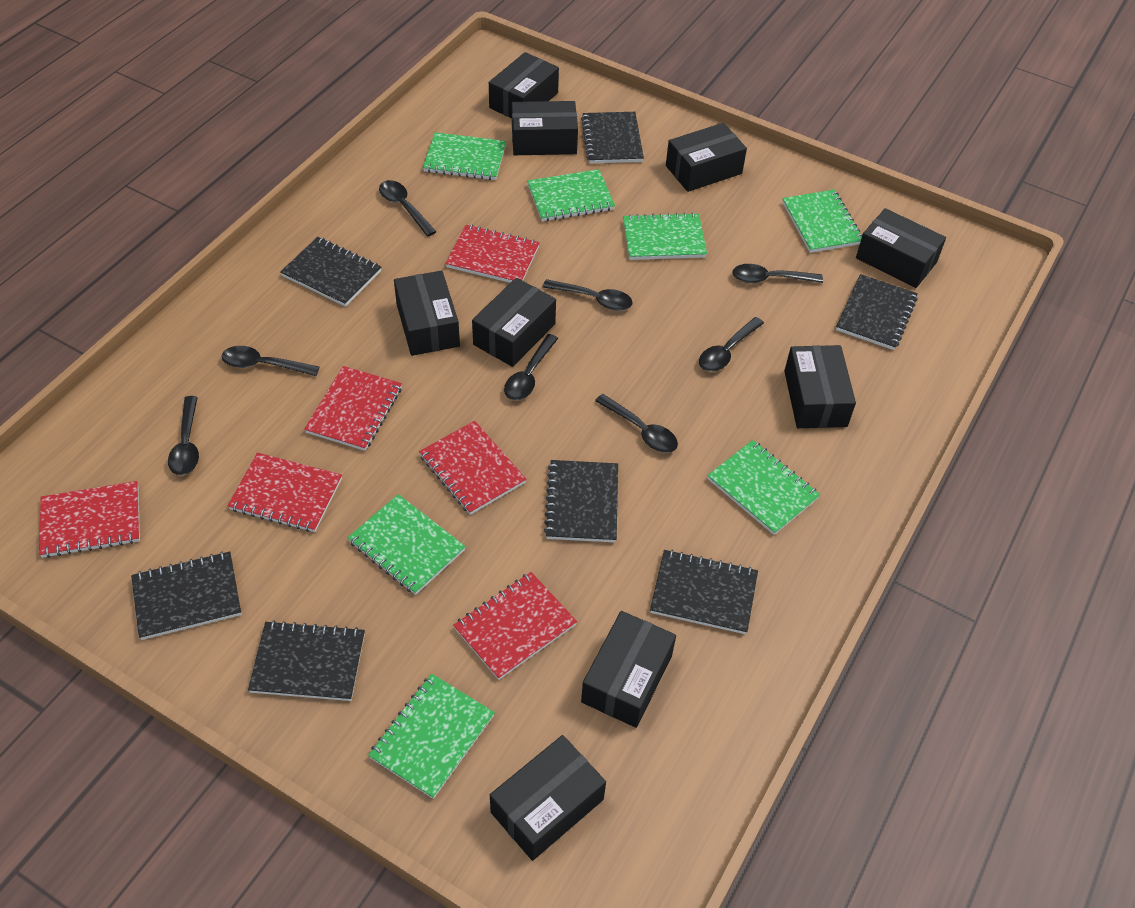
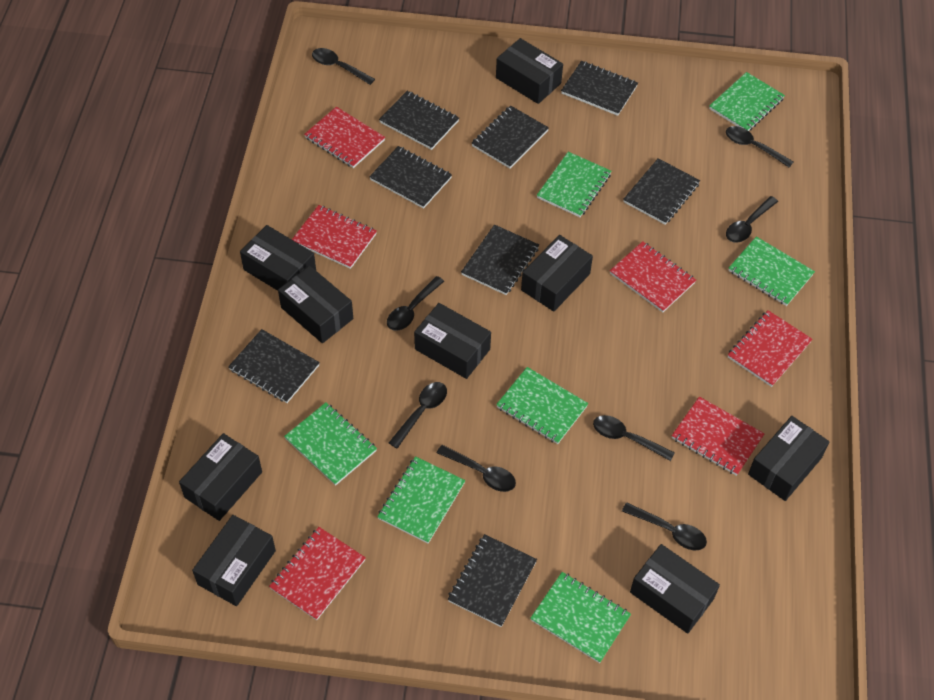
black notebook: 7 -> 8

